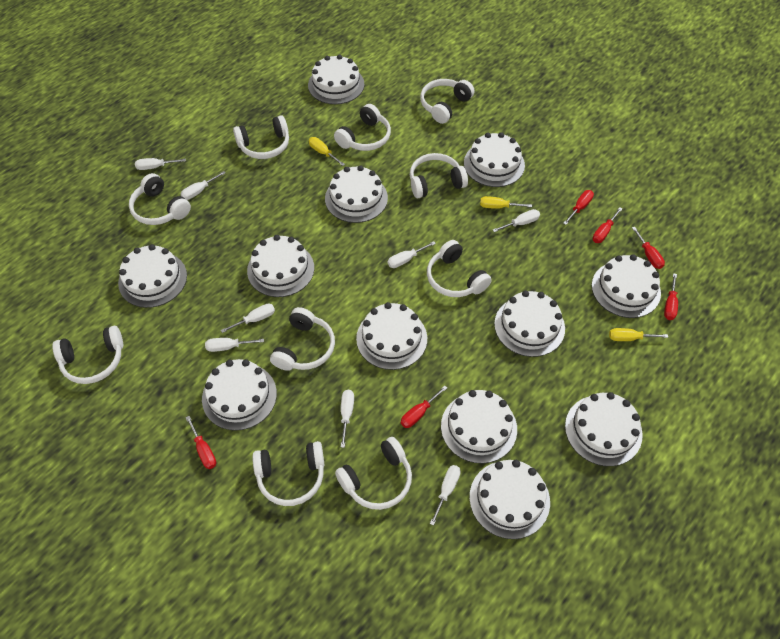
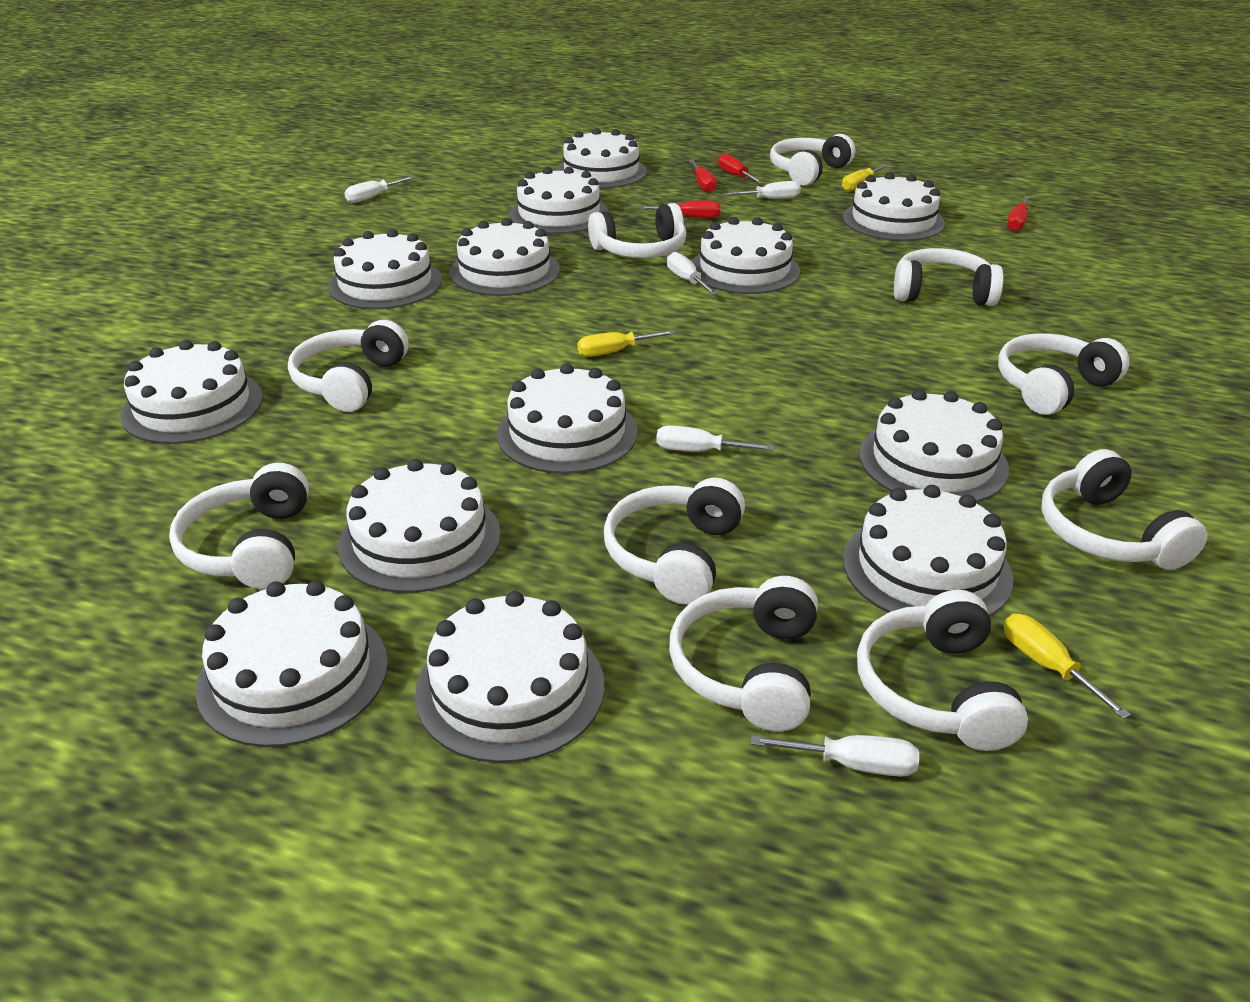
red screwdriver: 6 -> 4
white cake: 12 -> 13
white screwdriver: 8 -> 5

